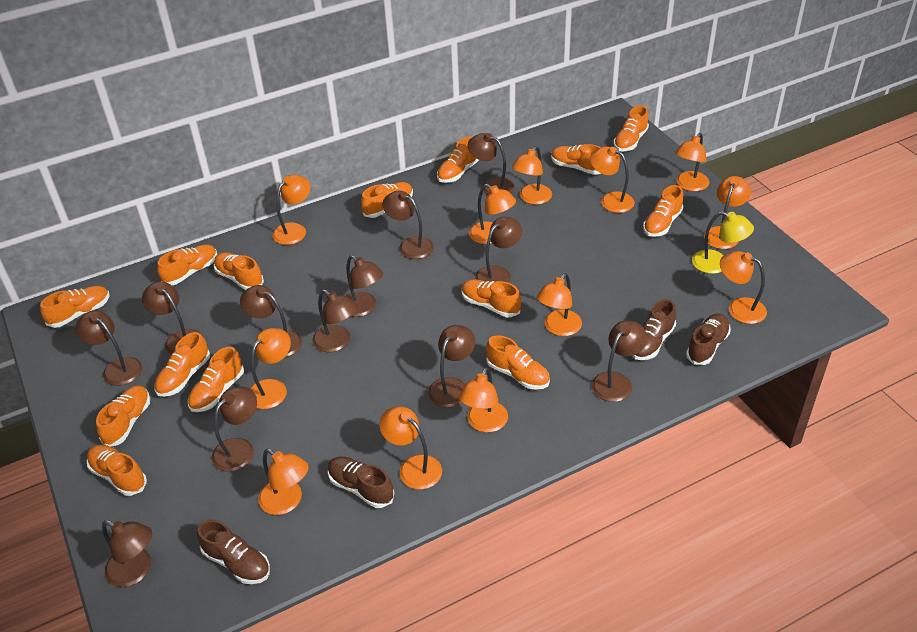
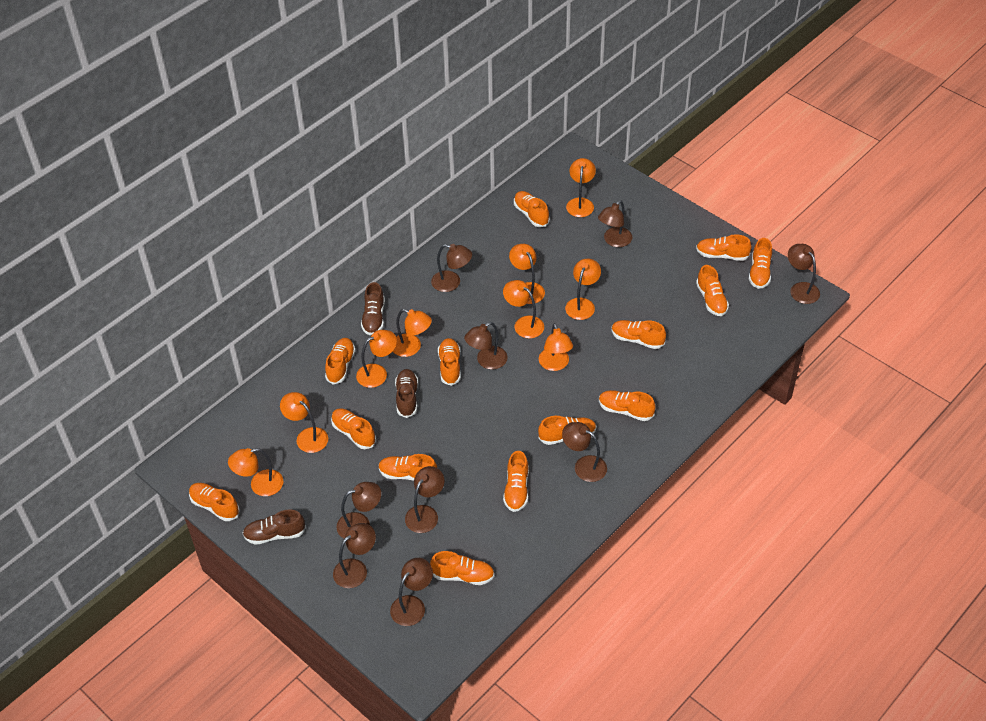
brown lamp: 12 -> 9
brown shoe: 4 -> 3
orange lamp: 12 -> 9
yellow lamp: 1 -> 0

